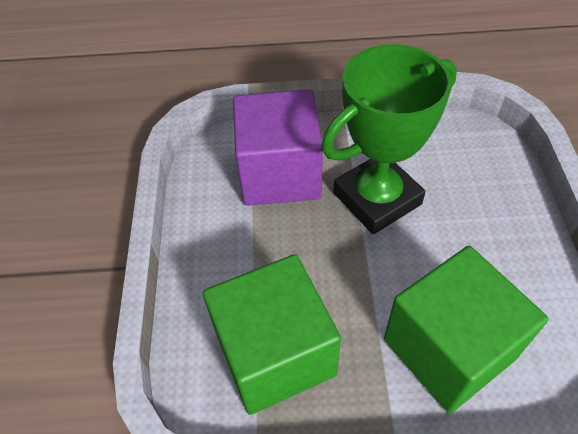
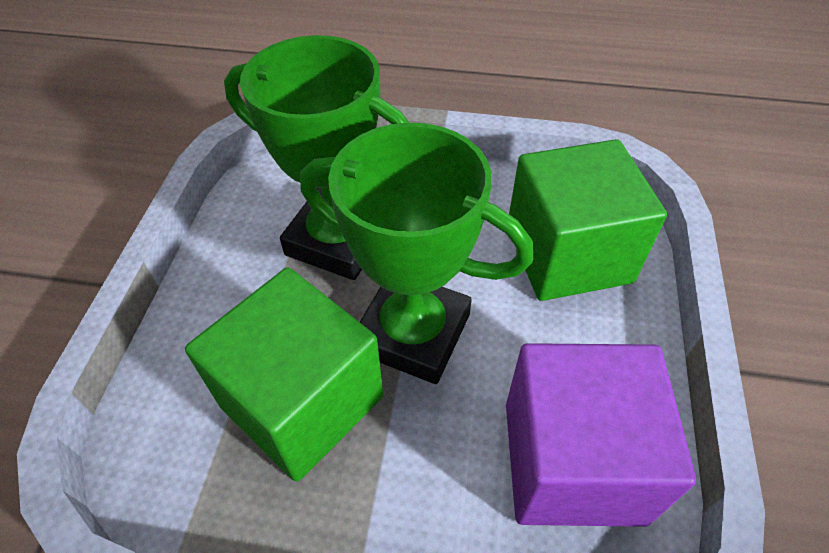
green trophy: 1 -> 2

